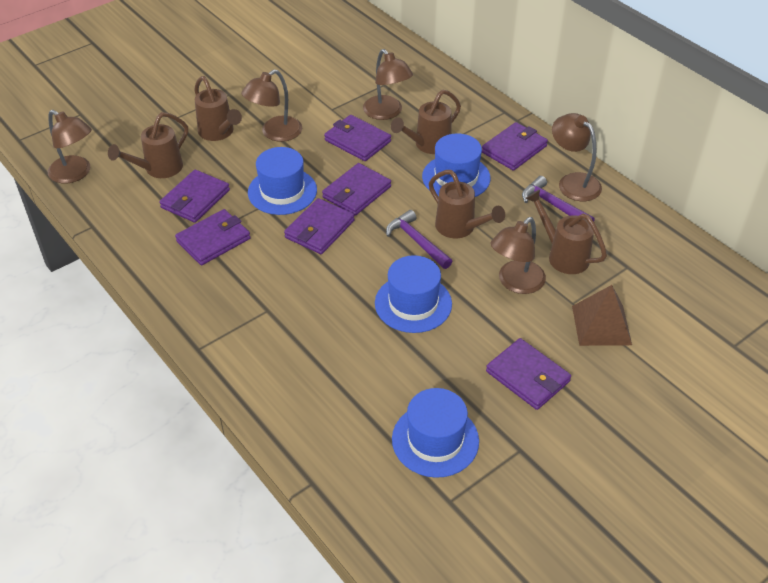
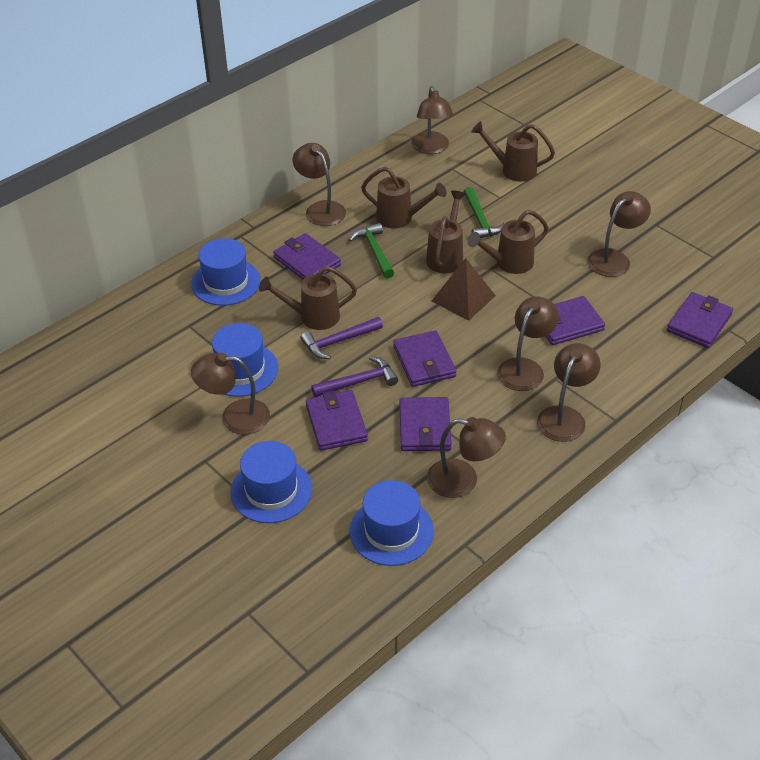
brown lamp: 5 -> 7
green hammer: 0 -> 2
purple wallet: 7 -> 6

